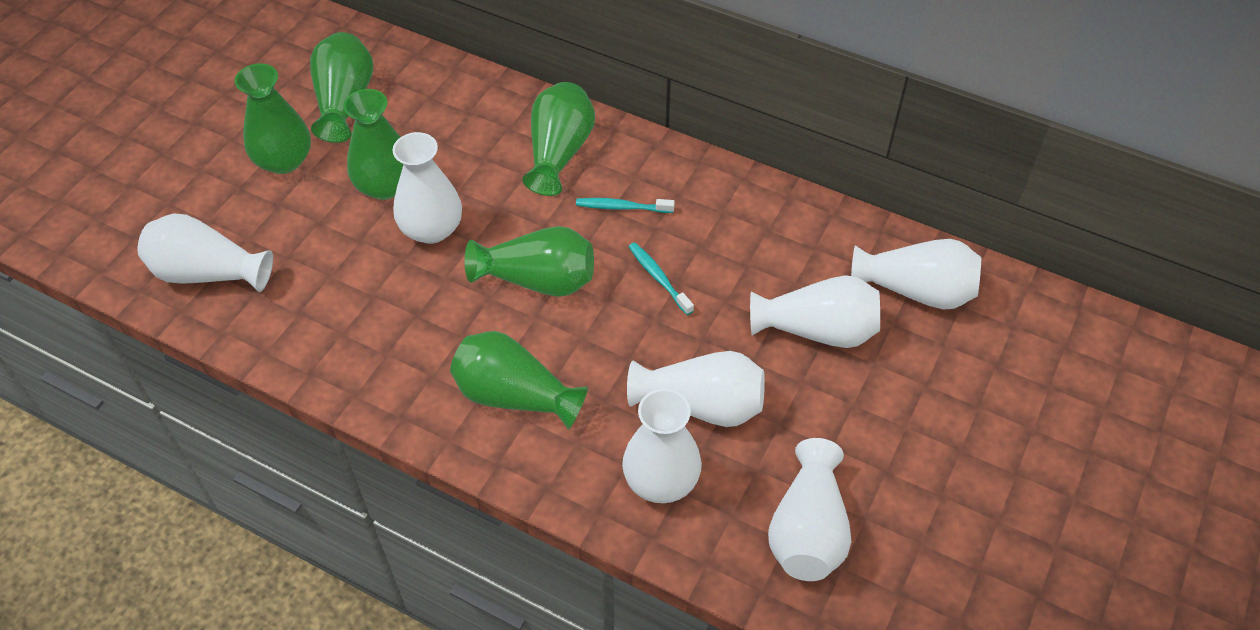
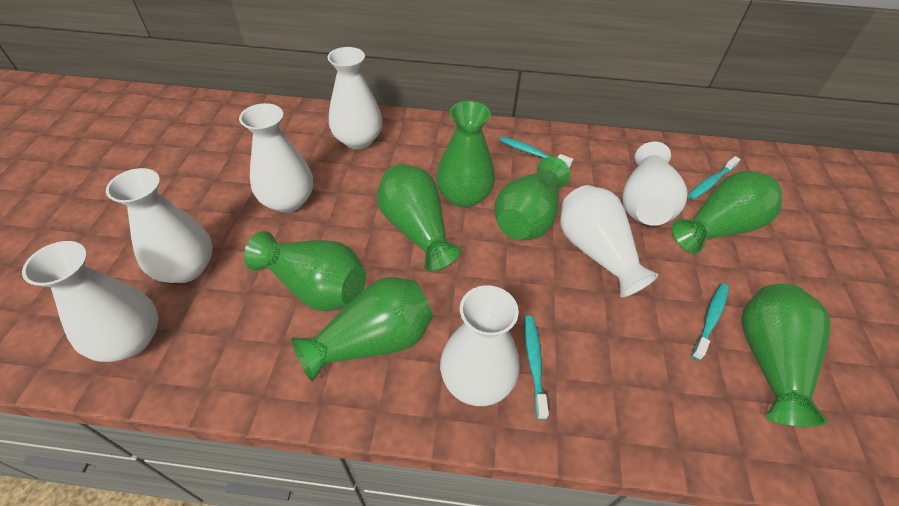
green vase: 6 -> 7
turquoise toothbrush: 2 -> 4

